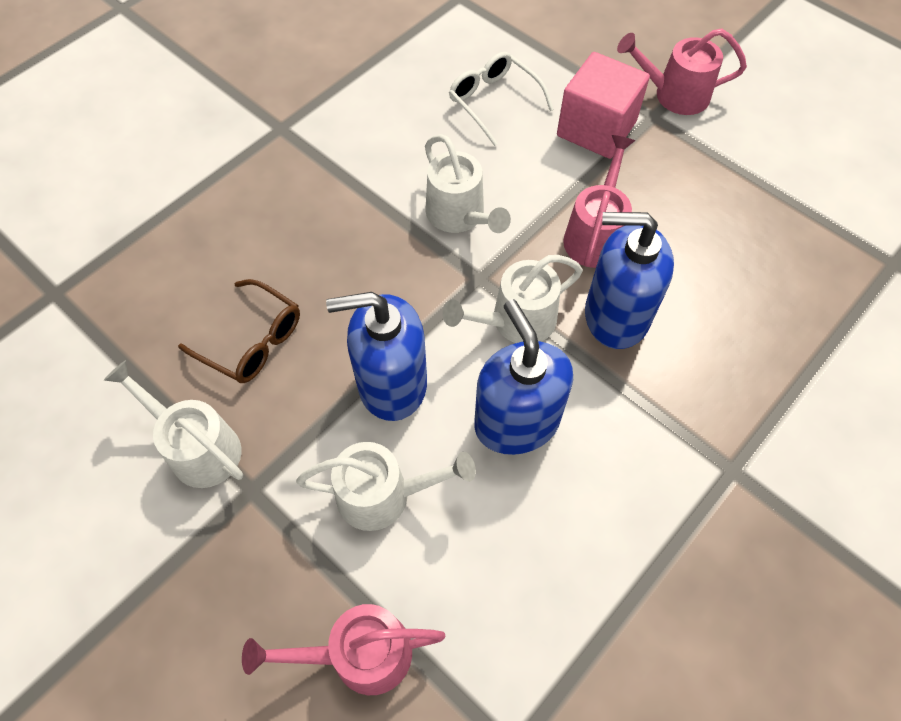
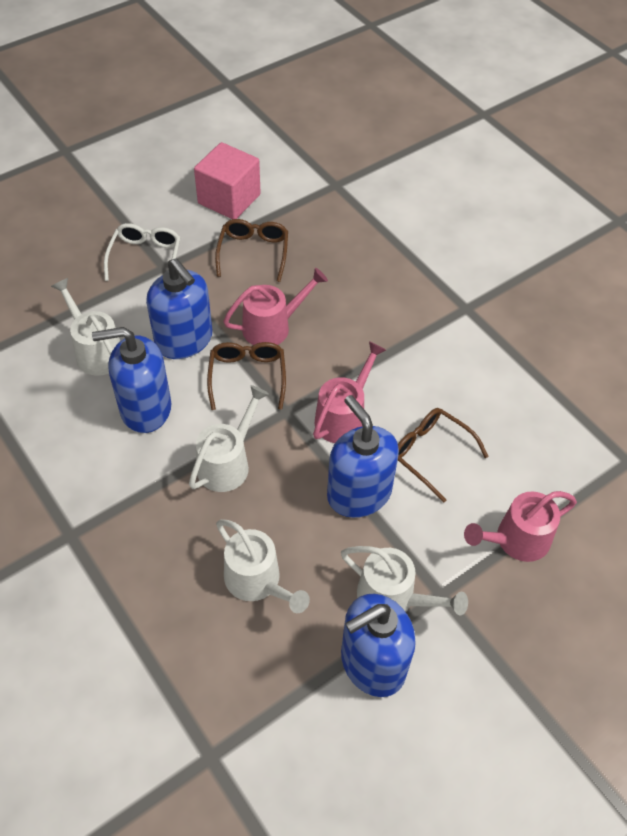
blue soap dispenser: 3 -> 4
brown glasses: 1 -> 3

